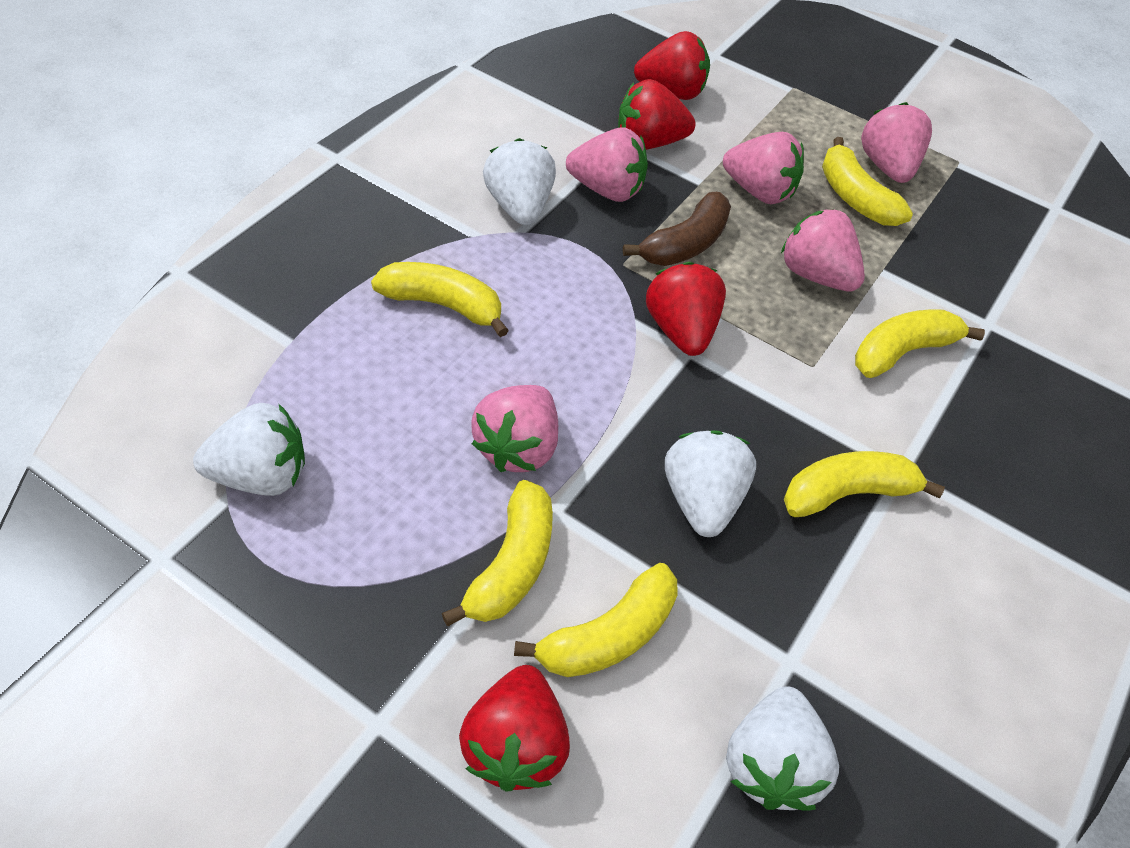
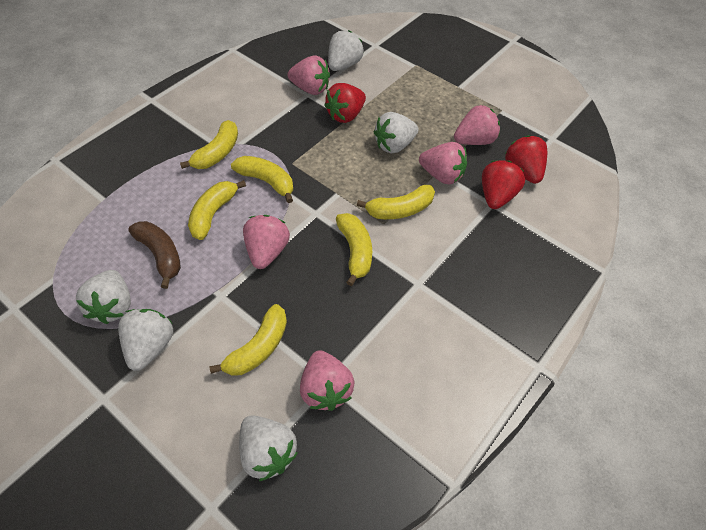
red strawberry: 4 -> 3
white strawberry: 4 -> 5

